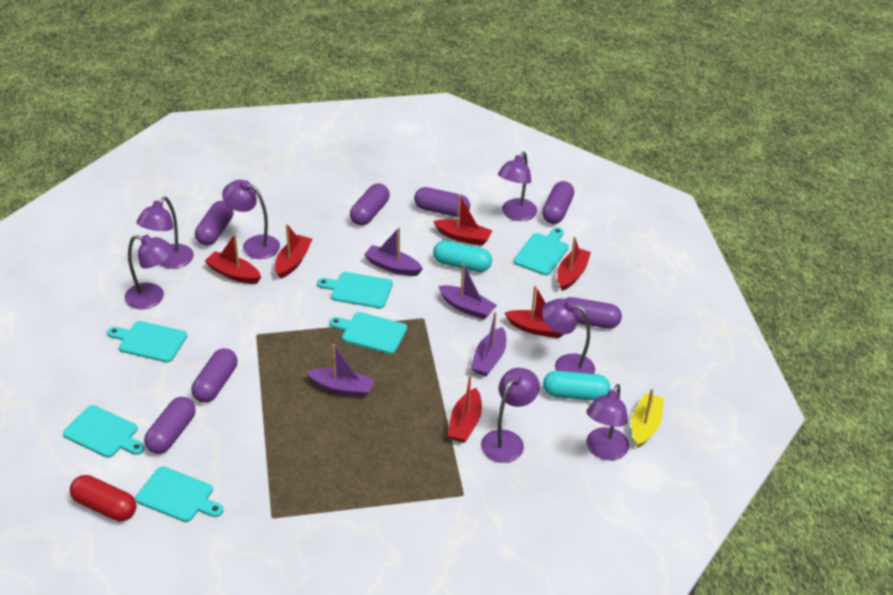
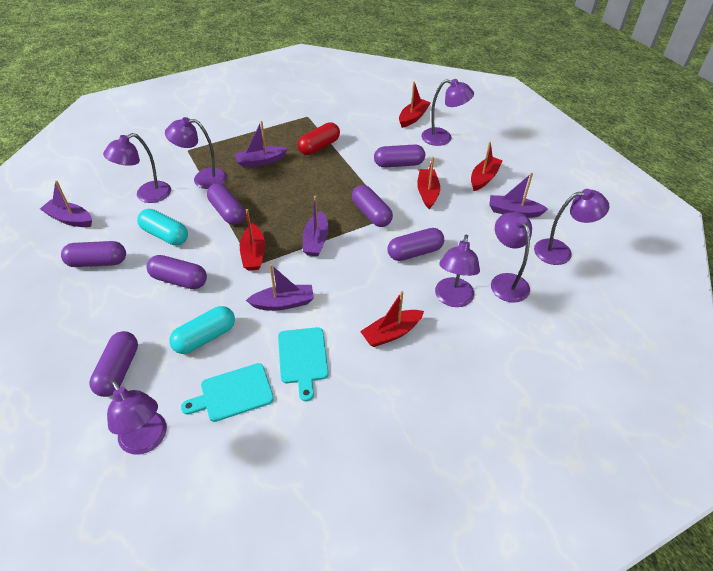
purple boat: 4 -> 5
red boat: 6 -> 5
turquoise cutting board: 6 -> 2
yellow boat: 1 -> 0

